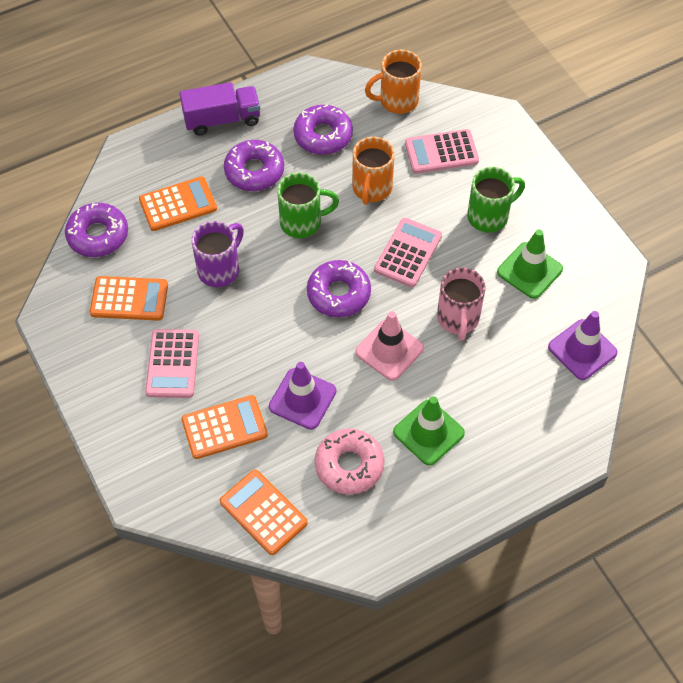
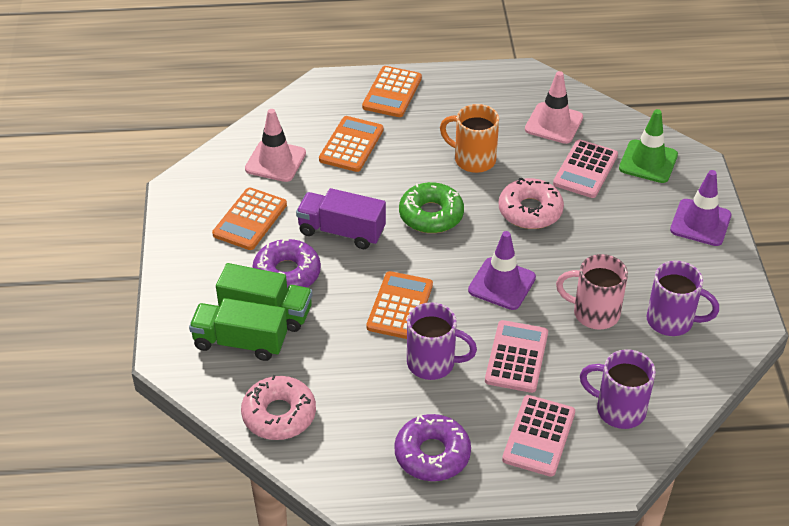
green donut: 0 -> 1
green mug: 2 -> 0
green traffic cone: 2 -> 1
green truck: 0 -> 2
orange mug: 2 -> 1
pink donut: 1 -> 2
pink traffic cone: 1 -> 2
purple donut: 4 -> 2
purple mug: 1 -> 3

